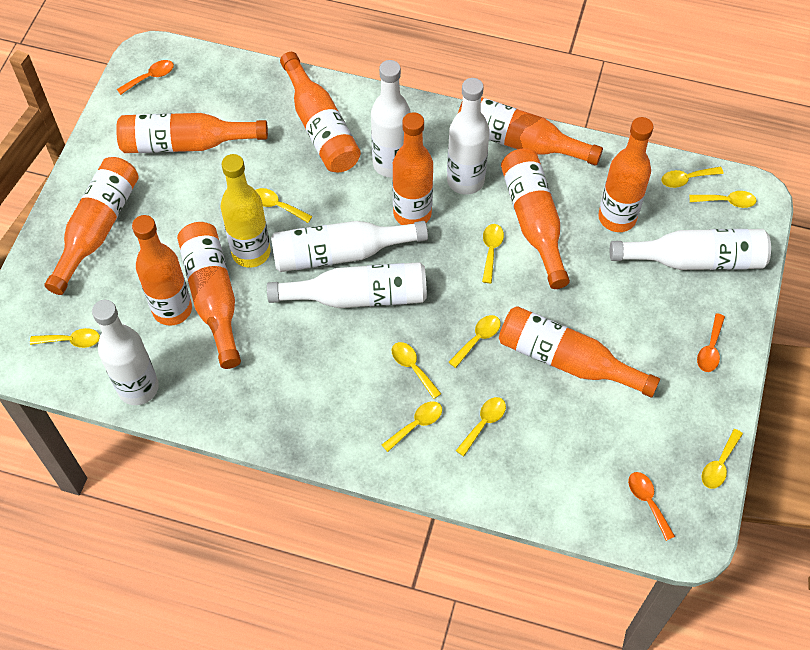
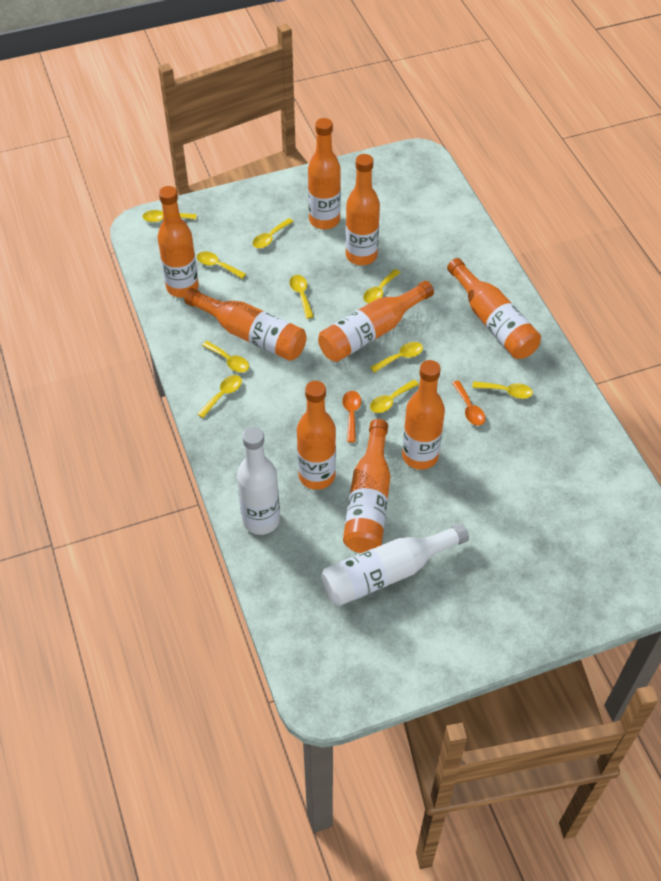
orange bottle: 10 -> 9
orange spoon: 3 -> 2
white bottle: 6 -> 2
yellow bottle: 1 -> 0

